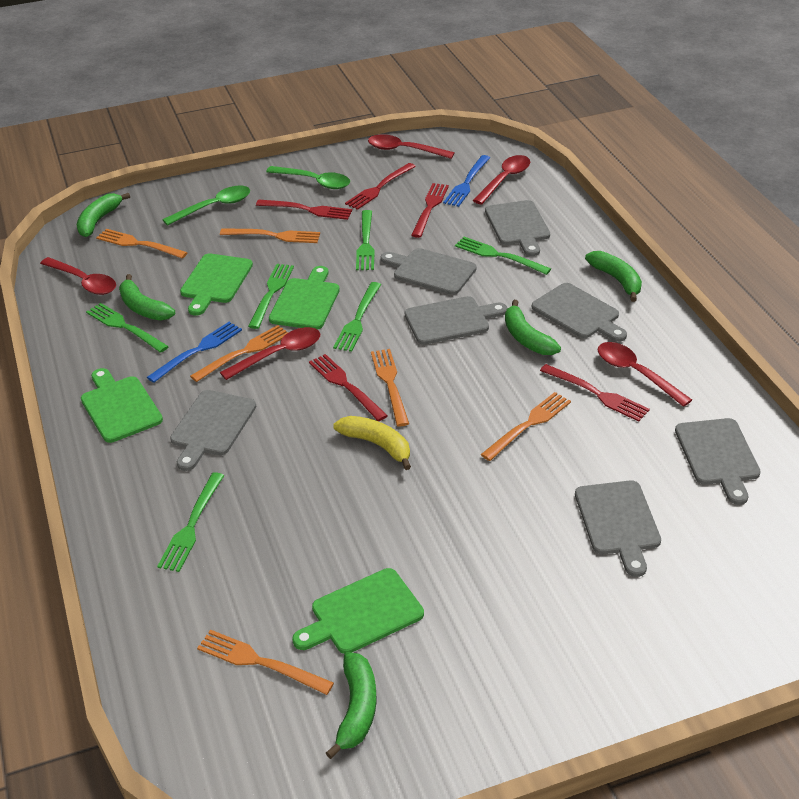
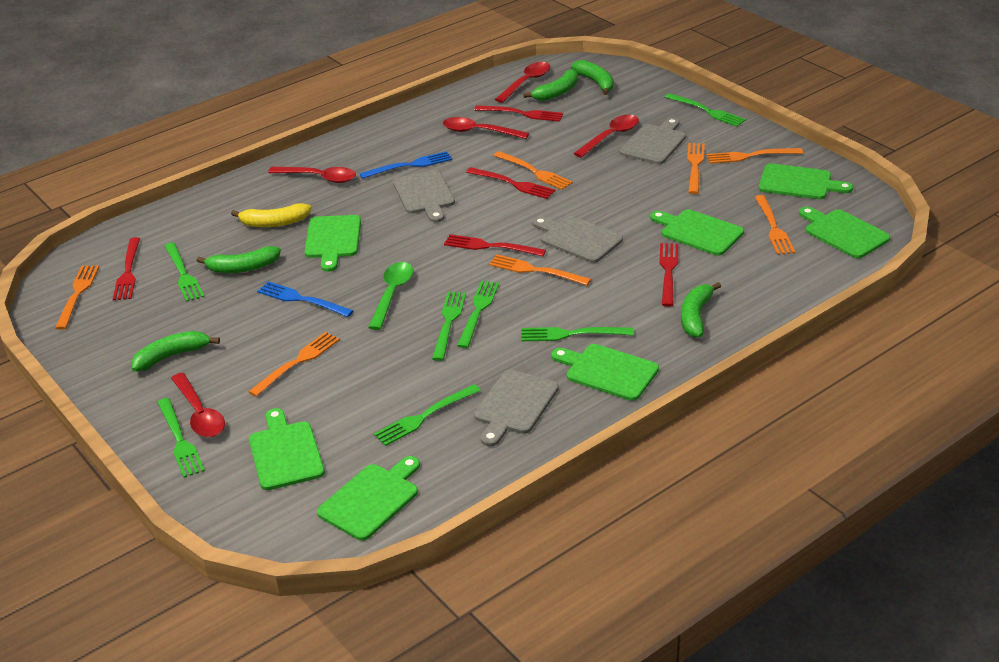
green cutting board: 4 -> 7
green fork: 6 -> 7
green spoon: 2 -> 1
grey cutting board: 7 -> 4
orange fork: 6 -> 7

